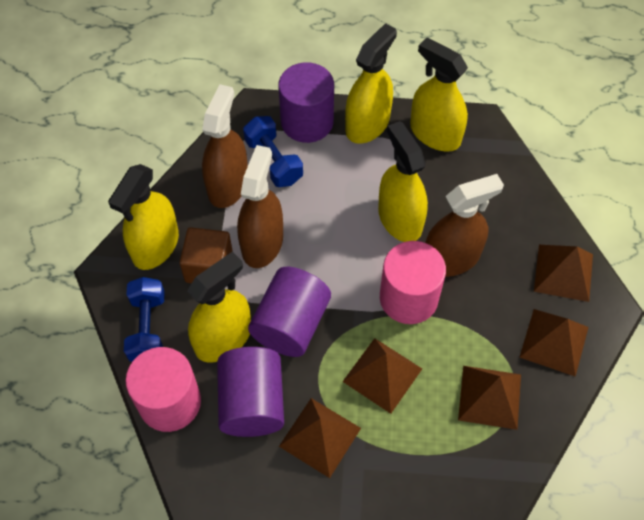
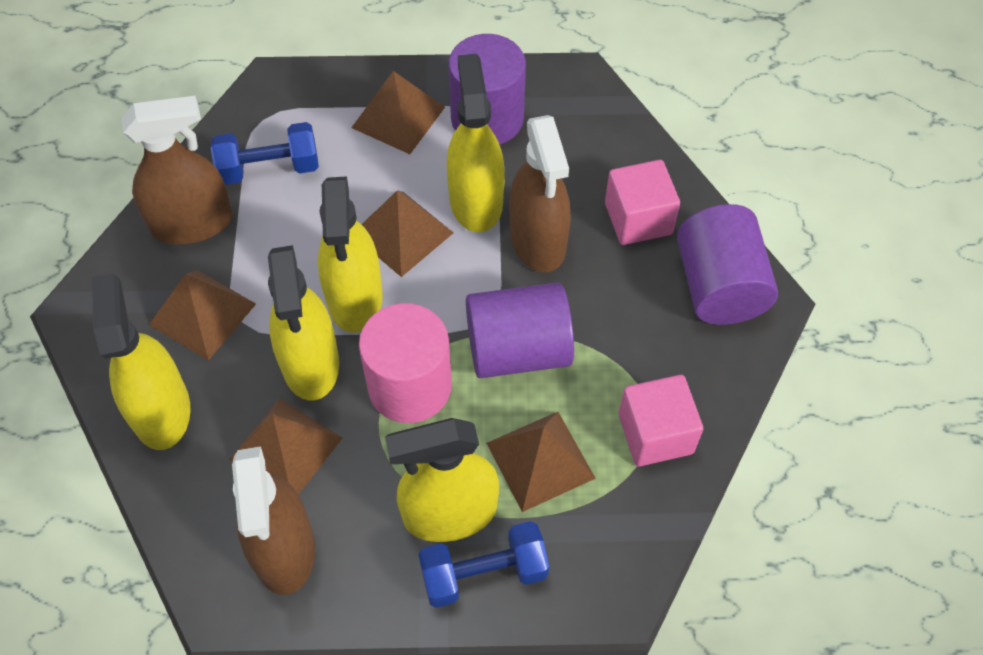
brown cube: 1 -> 0
pink cube: 0 -> 2
pink cylinder: 2 -> 1

